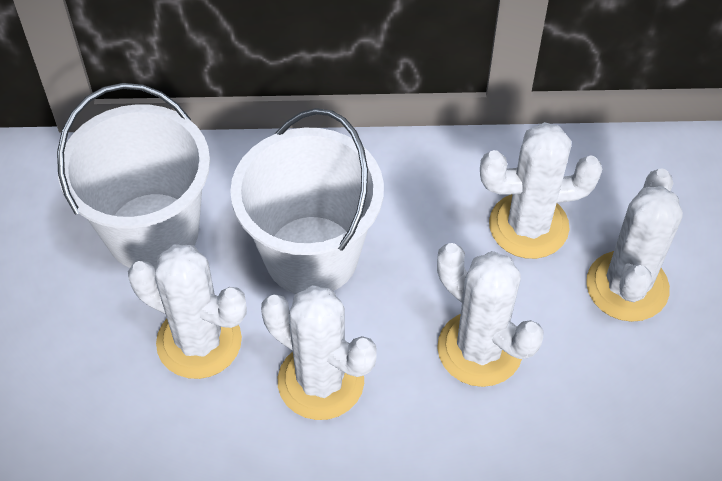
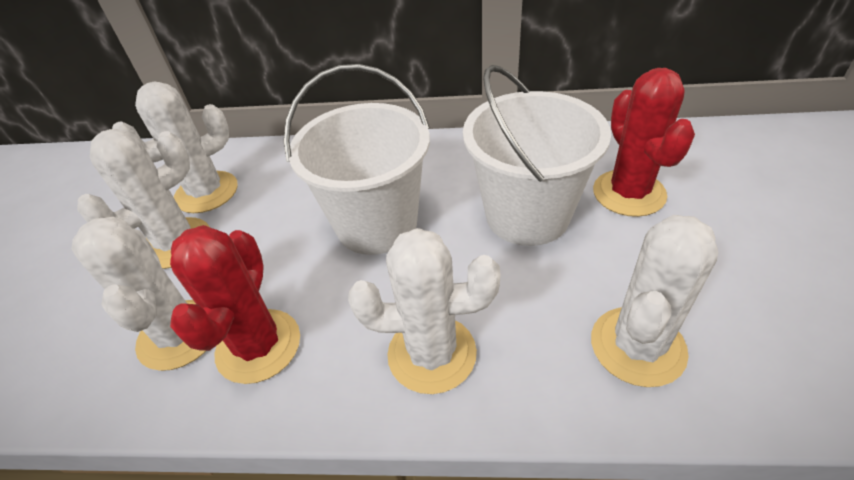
red cactus: 0 -> 2

